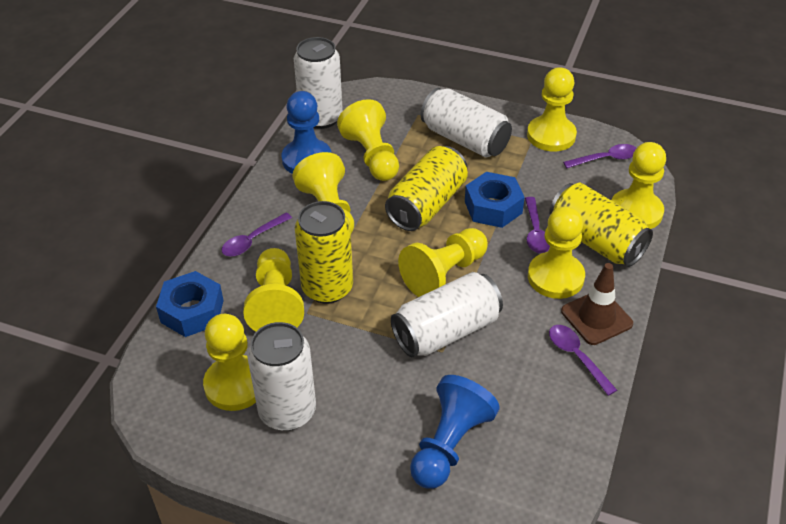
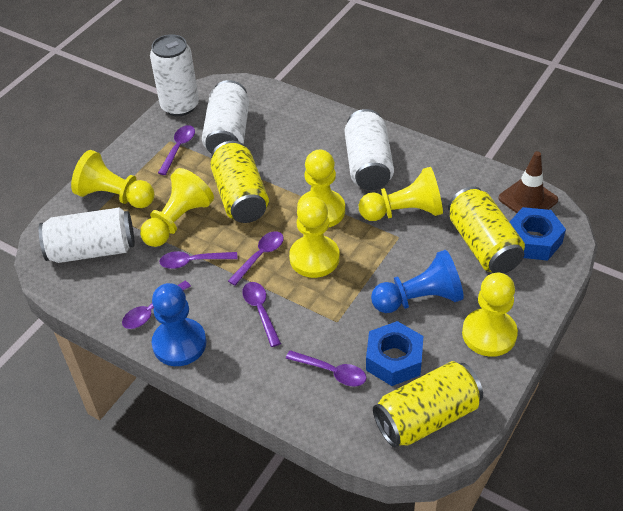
purple spoon: 4 -> 6
yellow pawn: 8 -> 6

